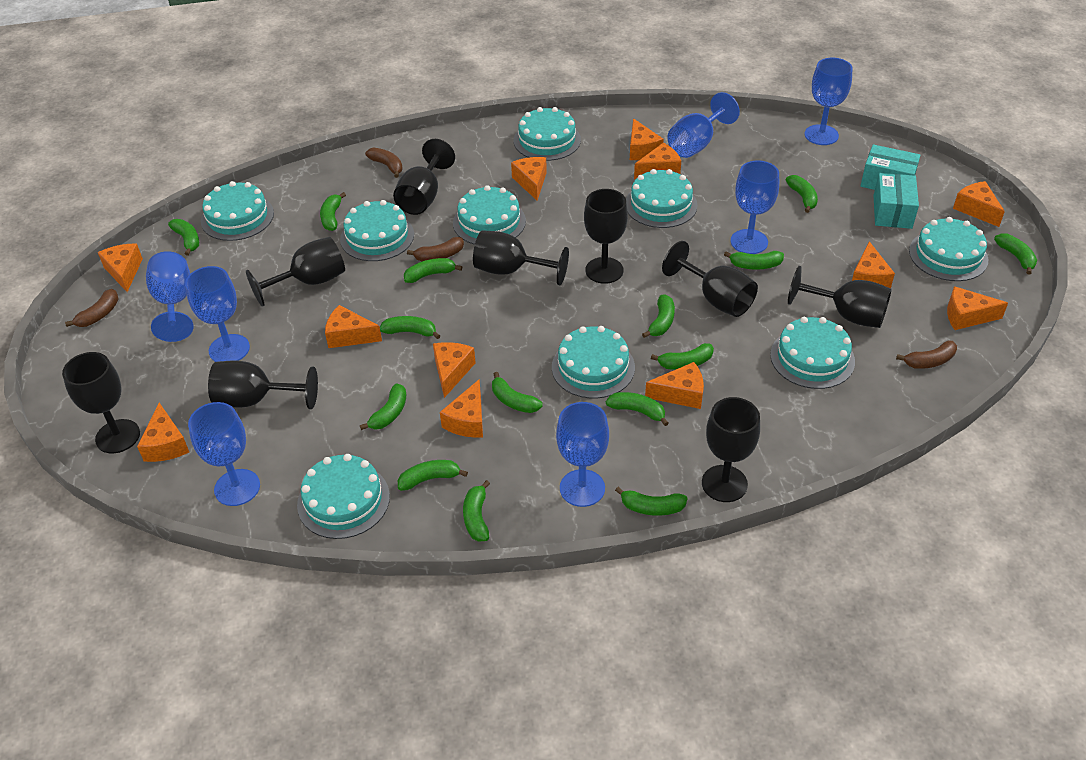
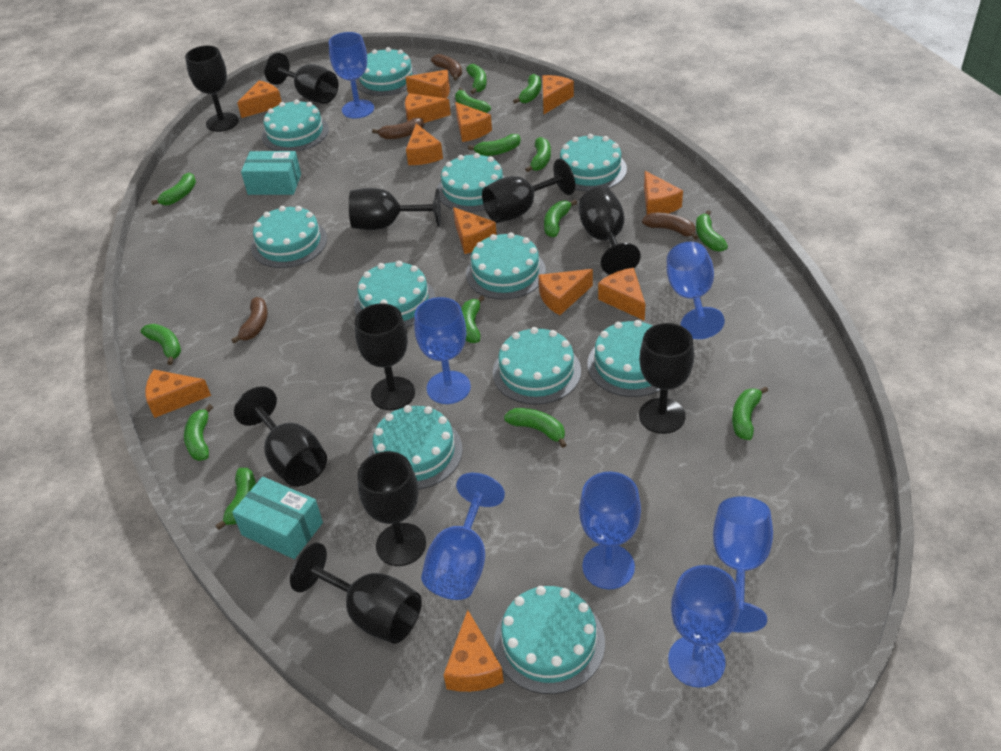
black goblet: 9 -> 10
green banana: 15 -> 14
turquoise cake: 9 -> 11

